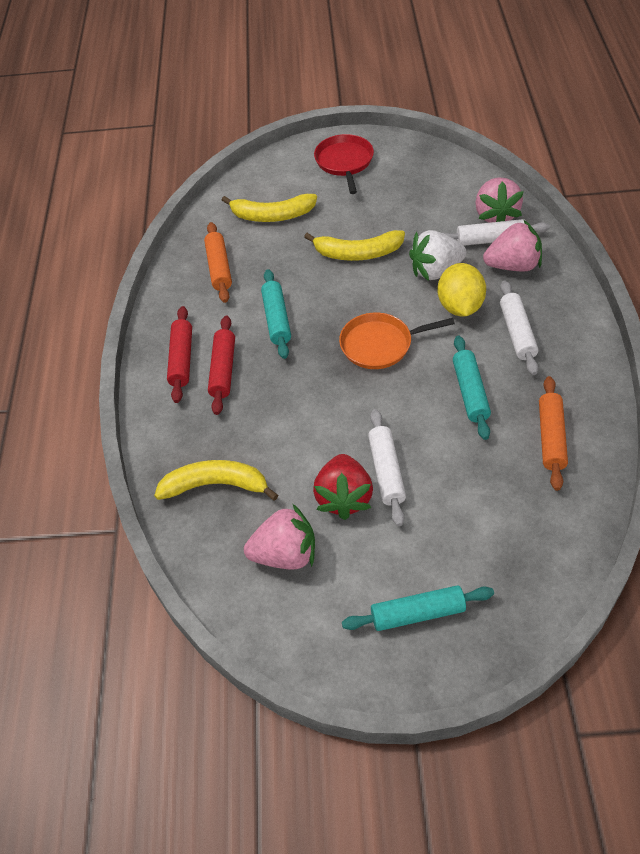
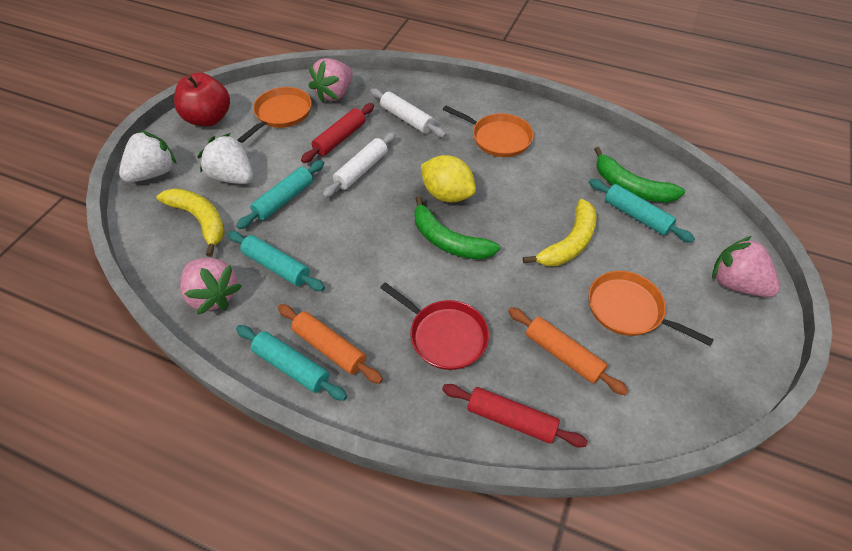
green banana: 0 -> 2
orange pan: 1 -> 3
red apple: 0 -> 1
red strawberry: 1 -> 0
turquoise rolling pin: 3 -> 4
white rolling pin: 3 -> 2
white strawberry: 1 -> 2
yellow banana: 3 -> 2

